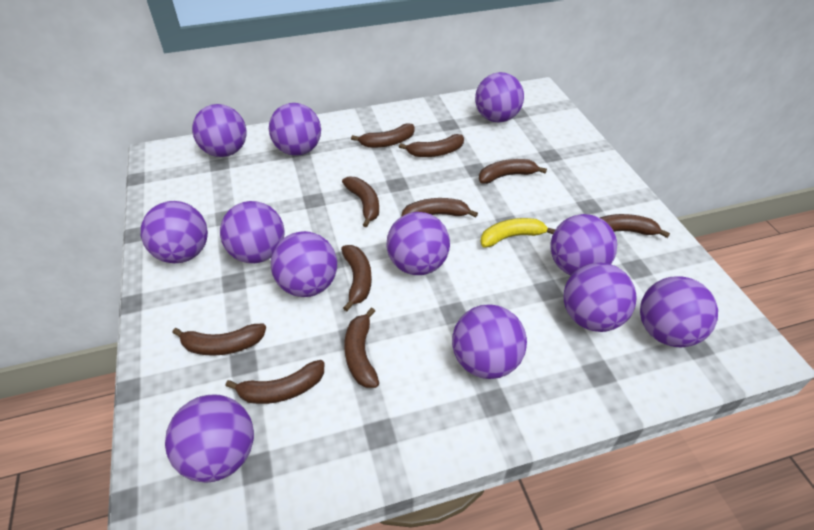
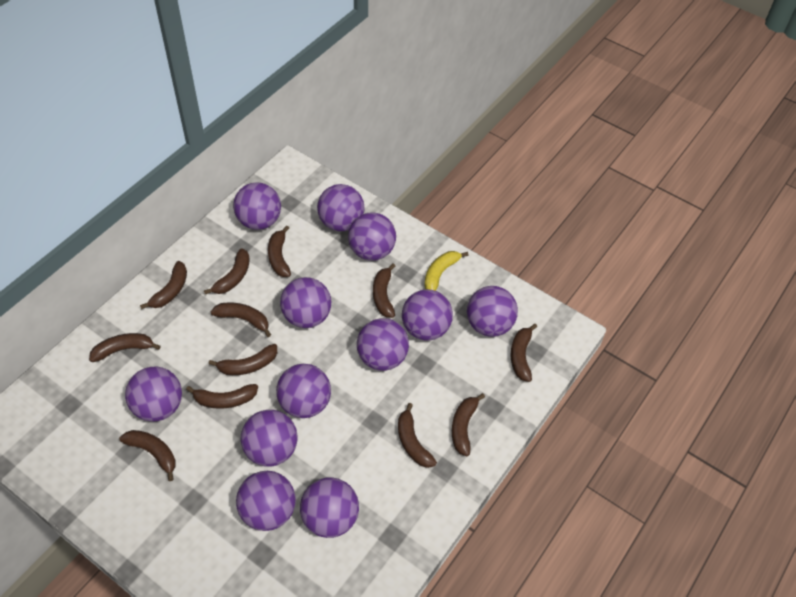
brown banana: 10 -> 12

